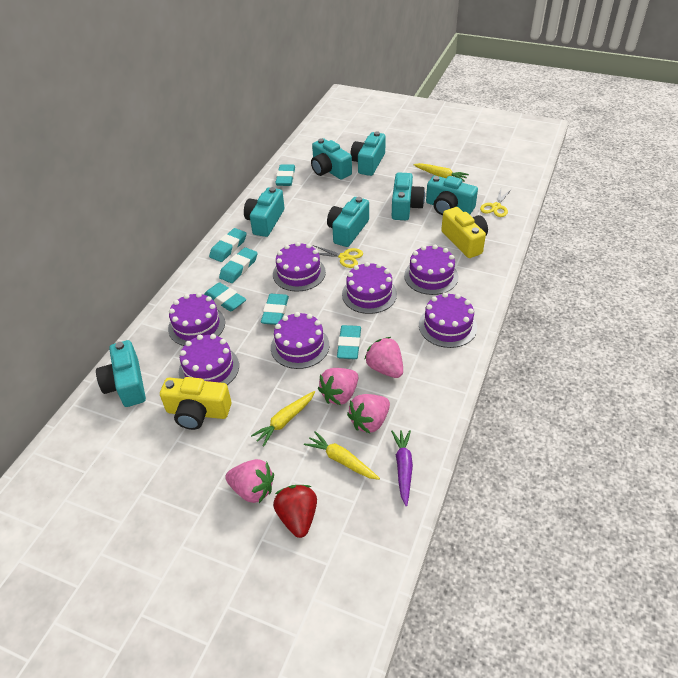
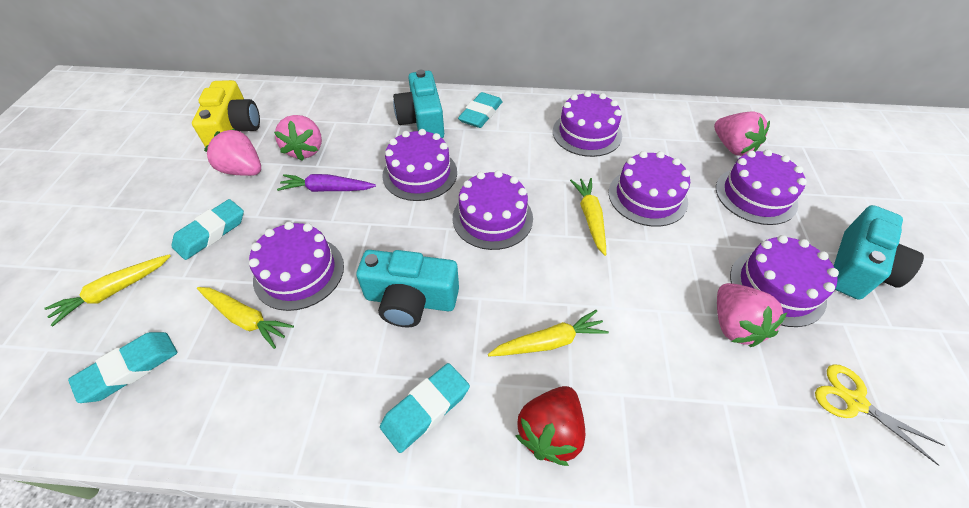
turquoise camera: 7 -> 3
turquoise eraser: 6 -> 4
yellow camera: 2 -> 1
yellow carrot: 3 -> 4
yellow scissors: 2 -> 1

